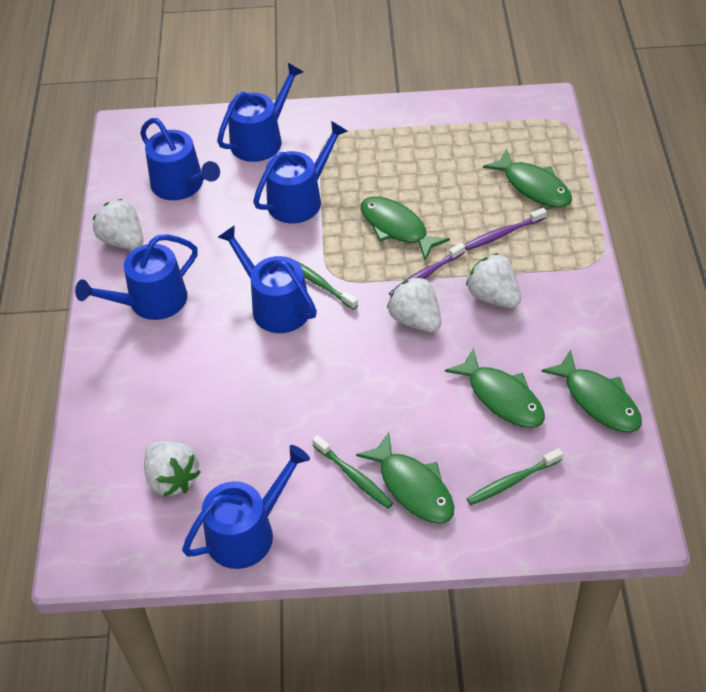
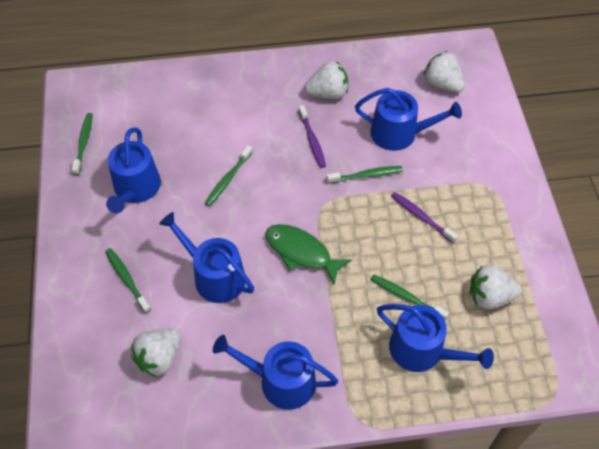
blue watering can: 6 -> 5
green fish: 5 -> 1
green toothbrush: 3 -> 5

